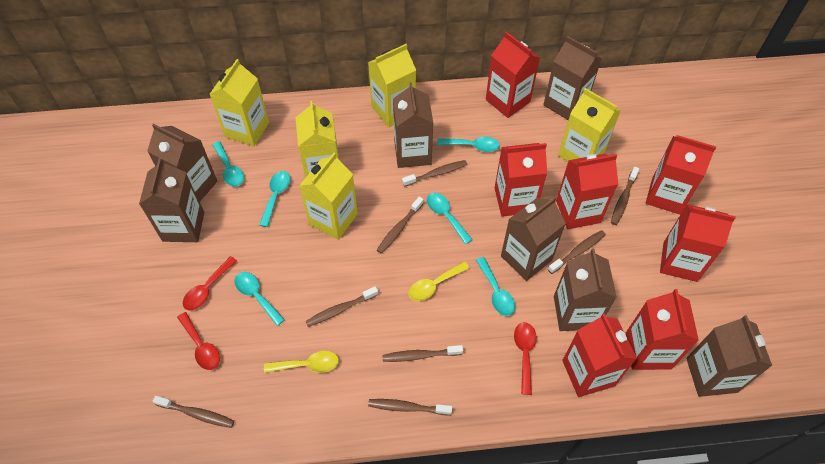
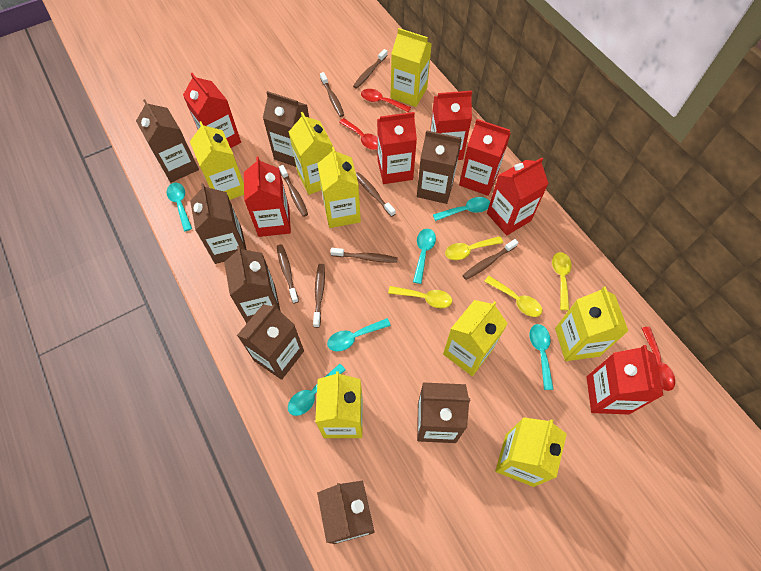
brown carton: 7 -> 8
yellow carton: 5 -> 8
yellow spoon: 2 -> 4

